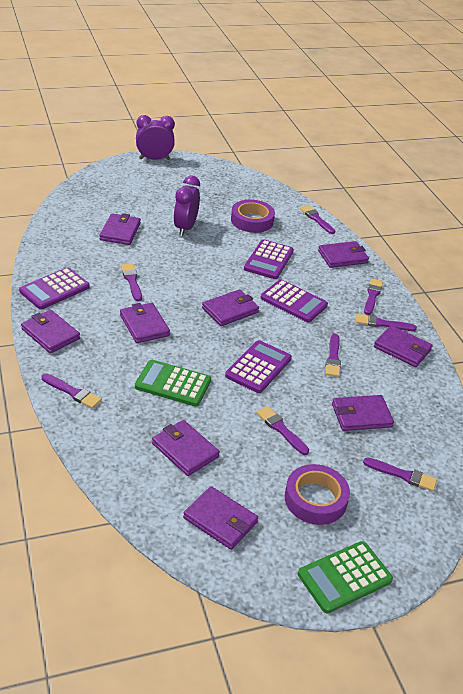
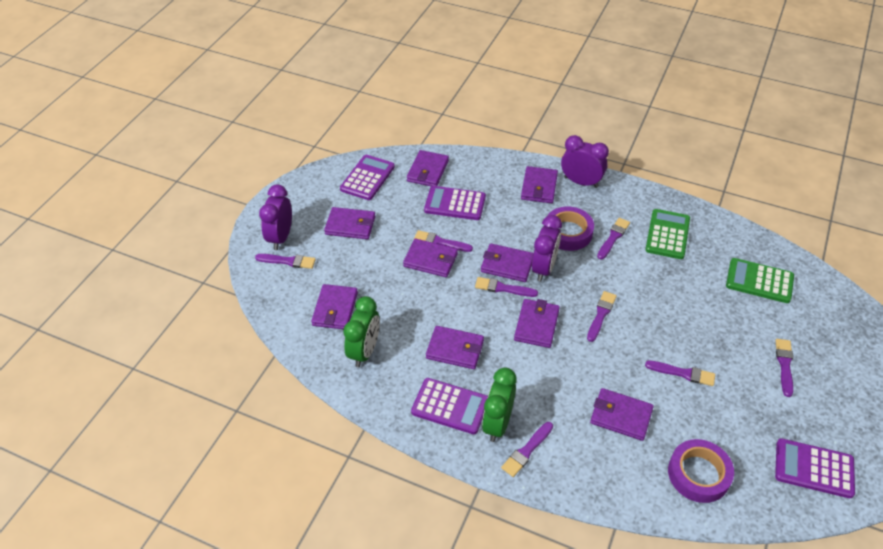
green clock: 0 -> 2
purple clock: 2 -> 3

